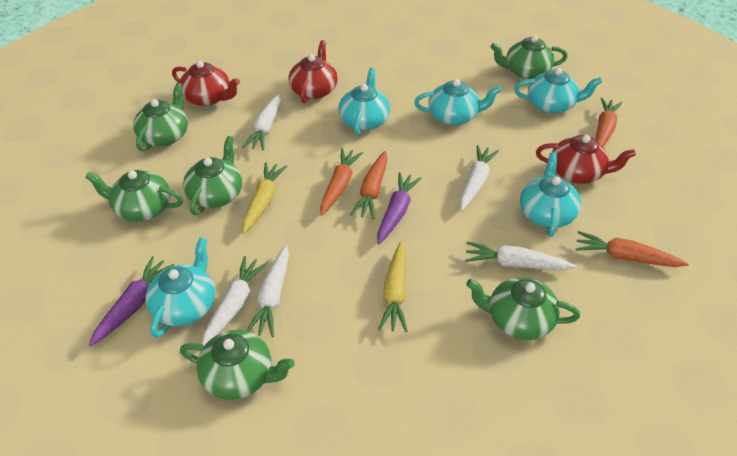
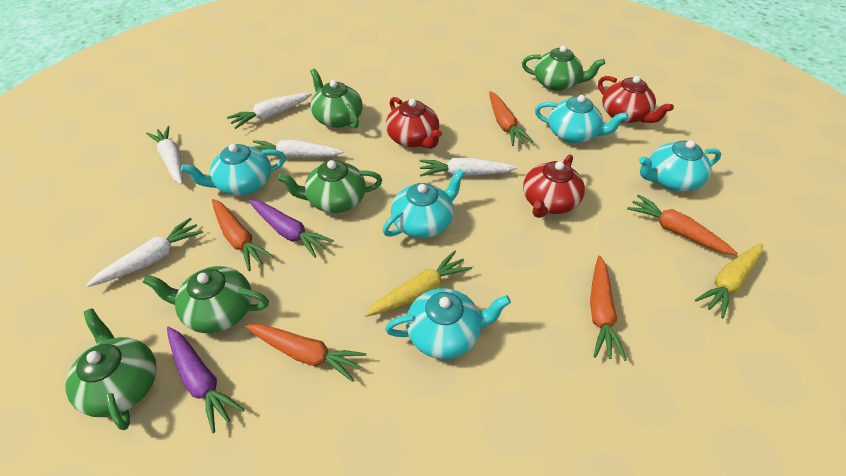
green teapot: 6 -> 5
orange carrot: 4 -> 5

